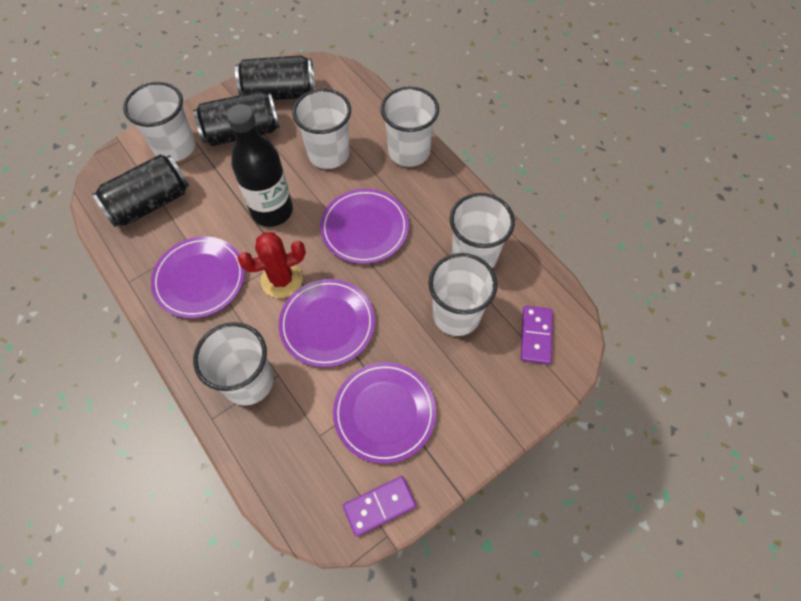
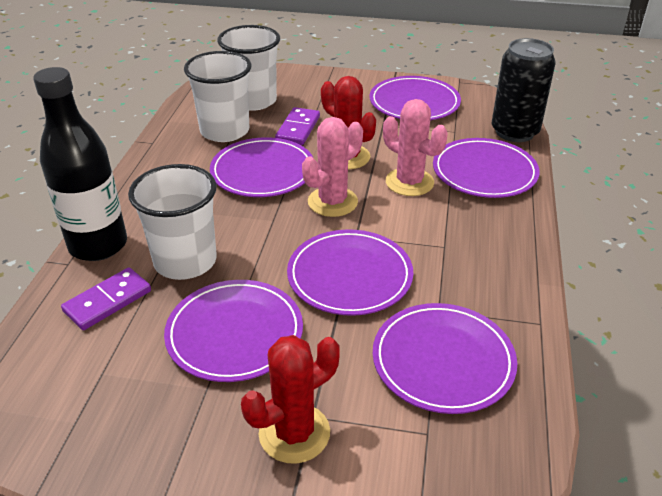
black can: 3 -> 1
pink cactus: 0 -> 2
purple plate: 4 -> 6
red cactus: 1 -> 2
white cup: 6 -> 3

